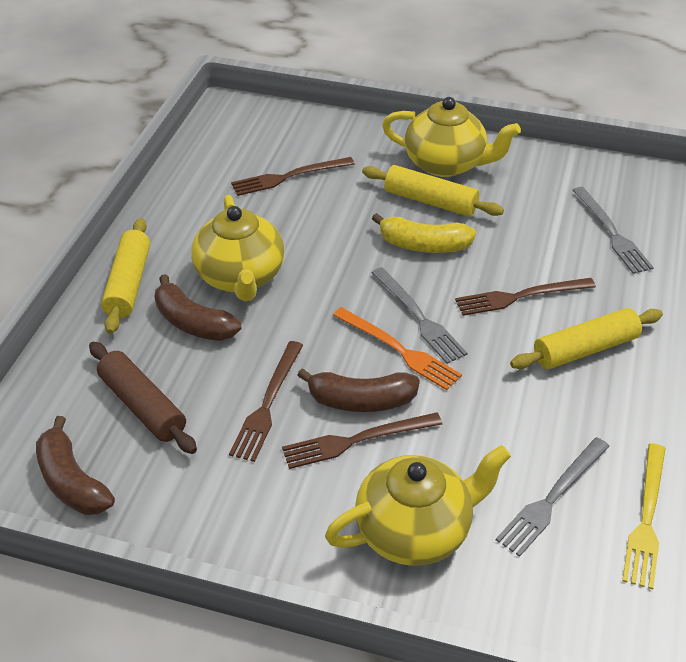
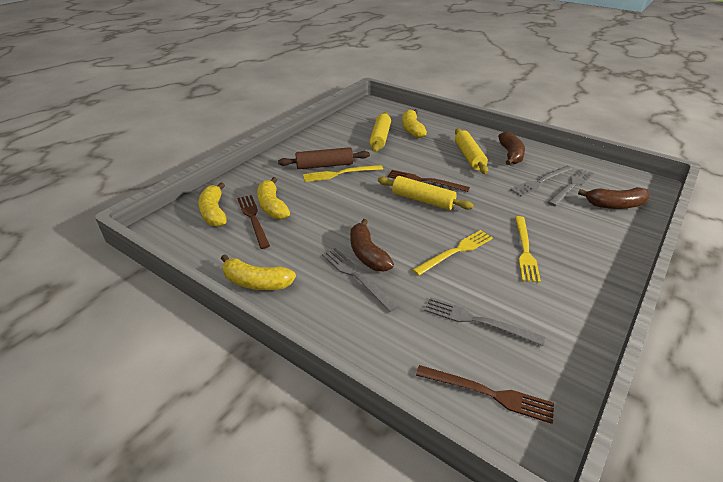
brown fork: 4 -> 3
grey fork: 3 -> 4
orange fork: 1 -> 0
yellow banana: 1 -> 4
yellow fork: 1 -> 3
yellow teapot: 3 -> 0

